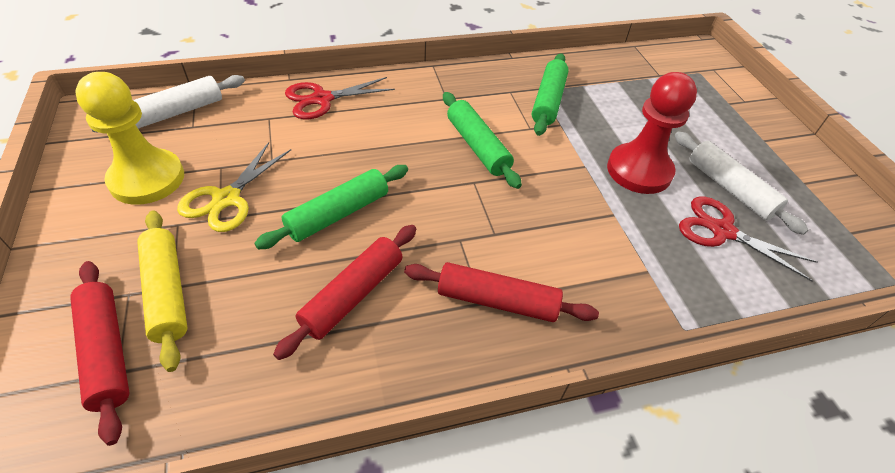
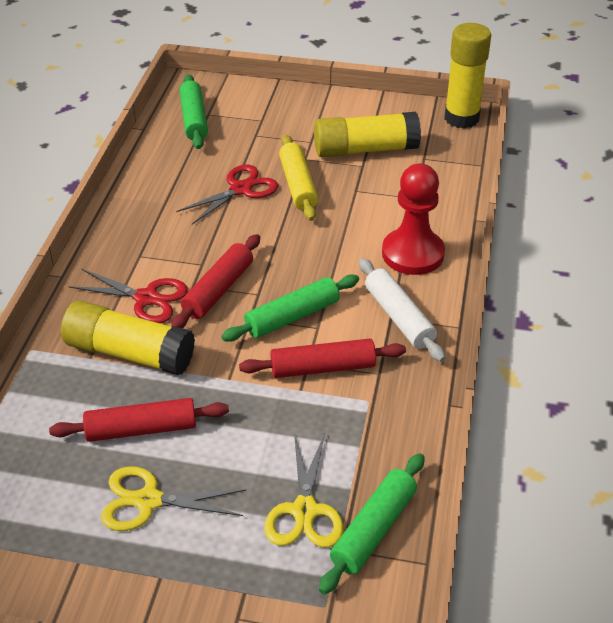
white rolling pin: 2 -> 1
yellow glue stick: 0 -> 3
yellow pawn: 1 -> 0
yellow scissors: 1 -> 2

